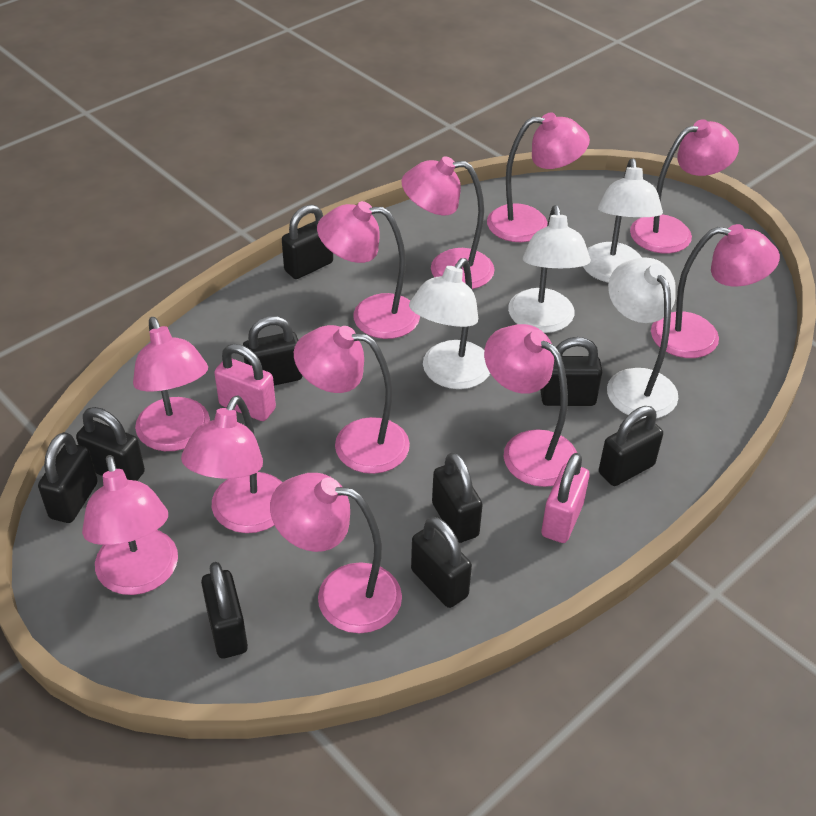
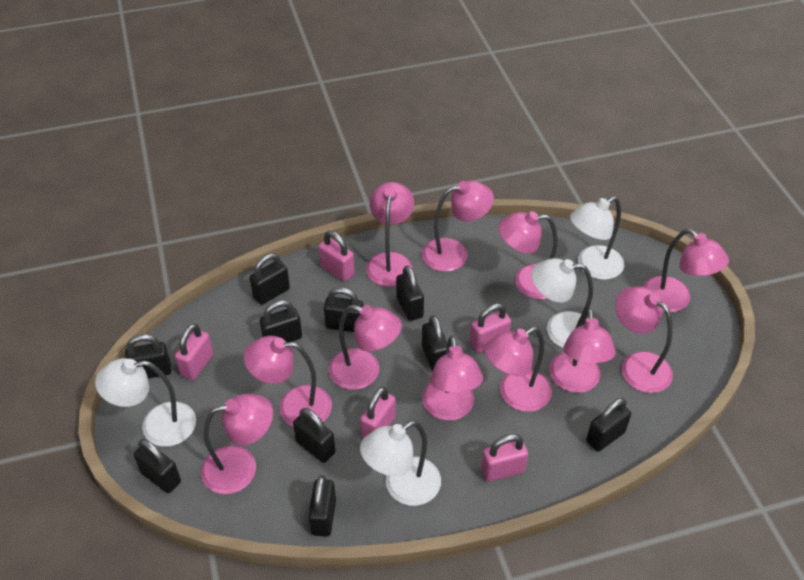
black padlock: 9 -> 10
pink padlock: 2 -> 5

